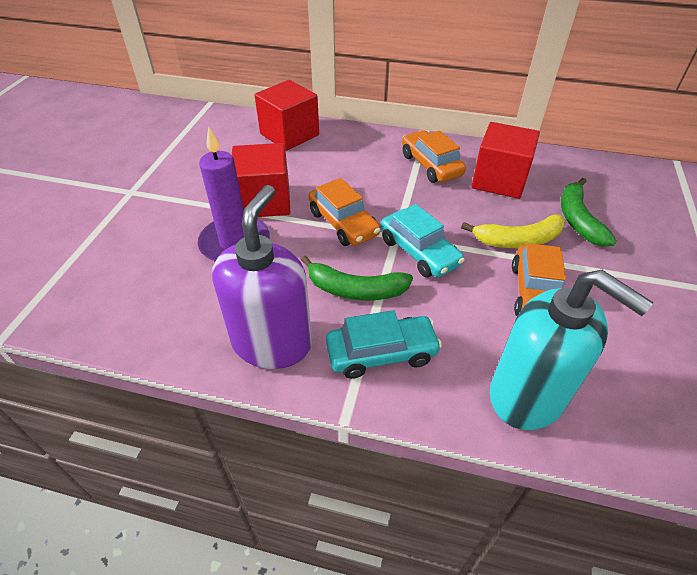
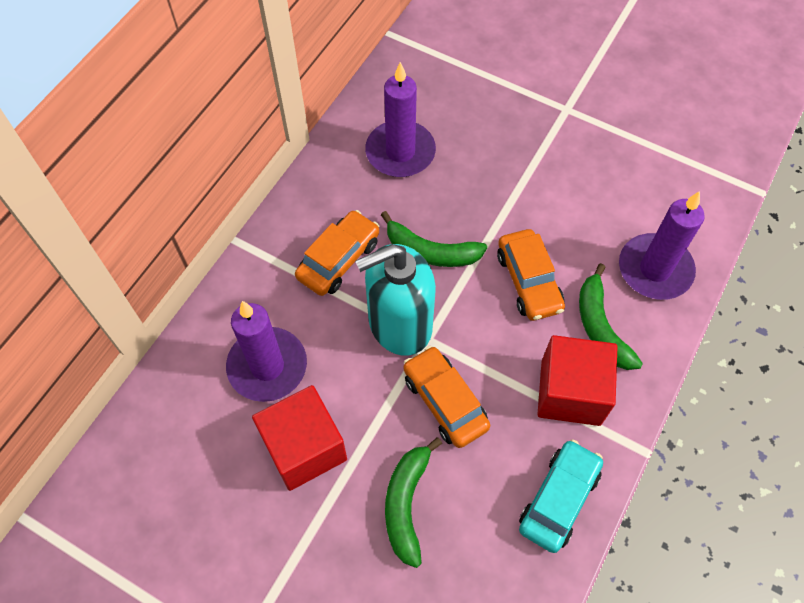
green banana: 2 -> 3
purple candle: 1 -> 3
purple soap dispenser: 1 -> 0
red cube: 3 -> 2
turquoise car: 2 -> 1
yellow banana: 1 -> 0

